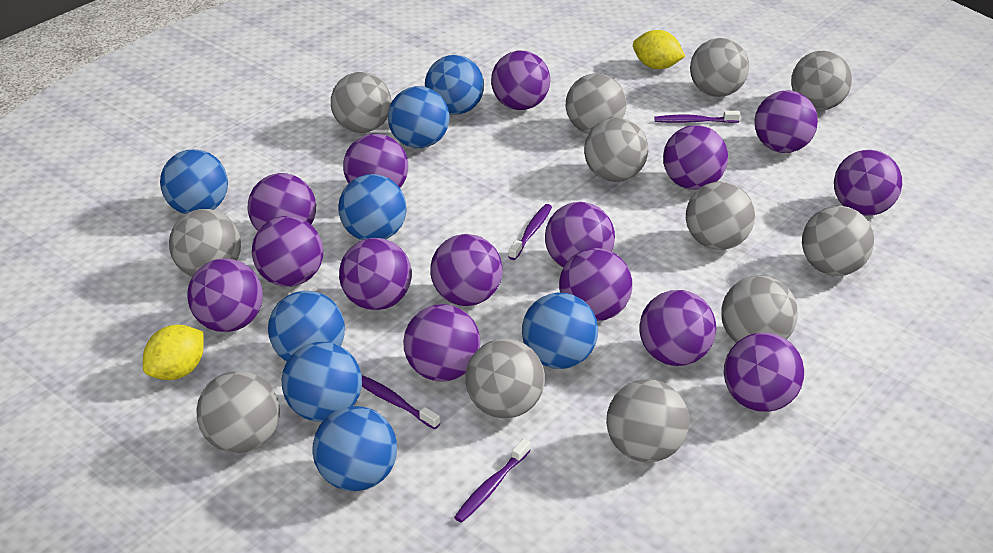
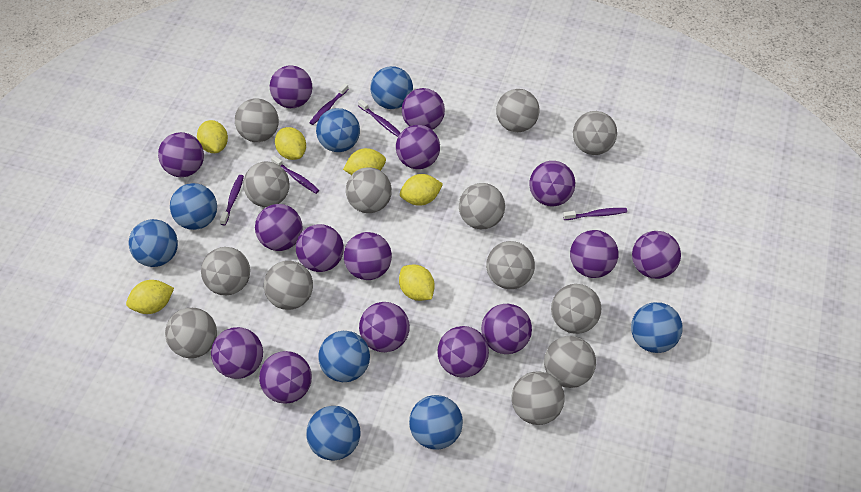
grey ball: 12 -> 13
purple toothbrush: 4 -> 5
yellow lemon: 2 -> 6

